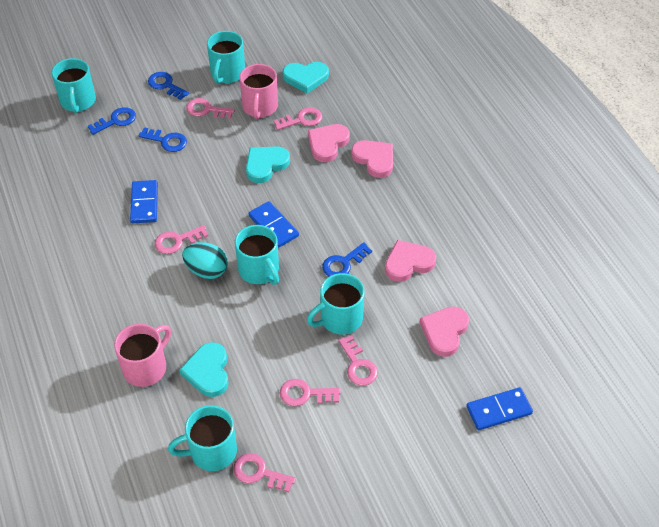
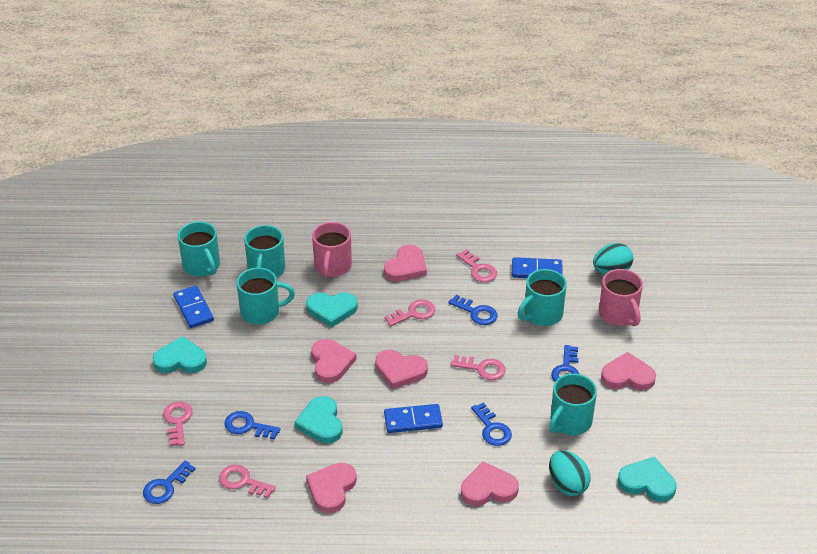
blue key: 4 -> 5
pink heart: 4 -> 6
pink key: 6 -> 5
turquoise egg: 1 -> 2
turquoise heart: 3 -> 4

